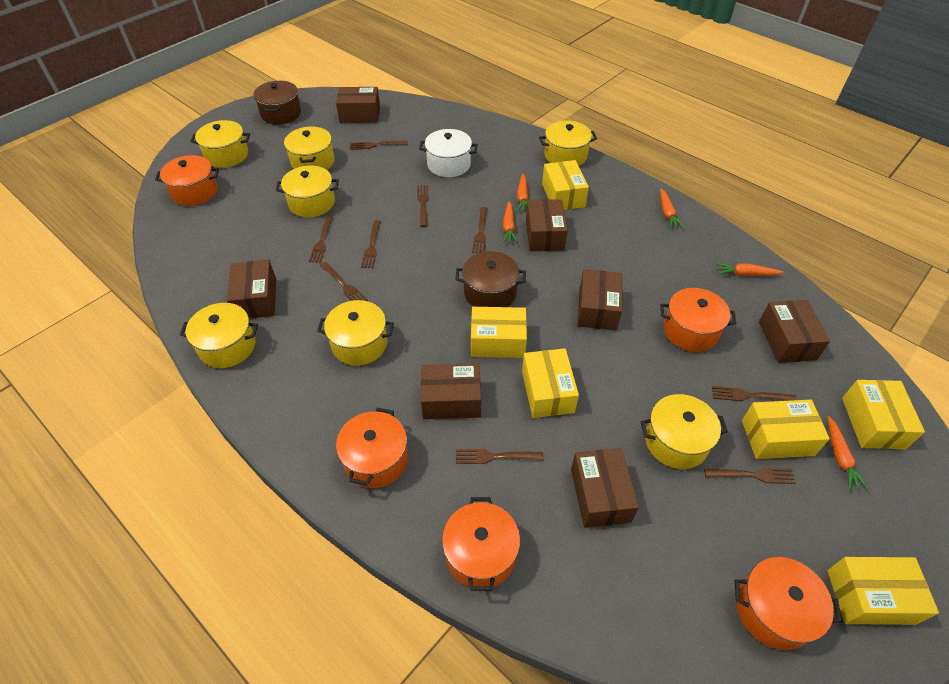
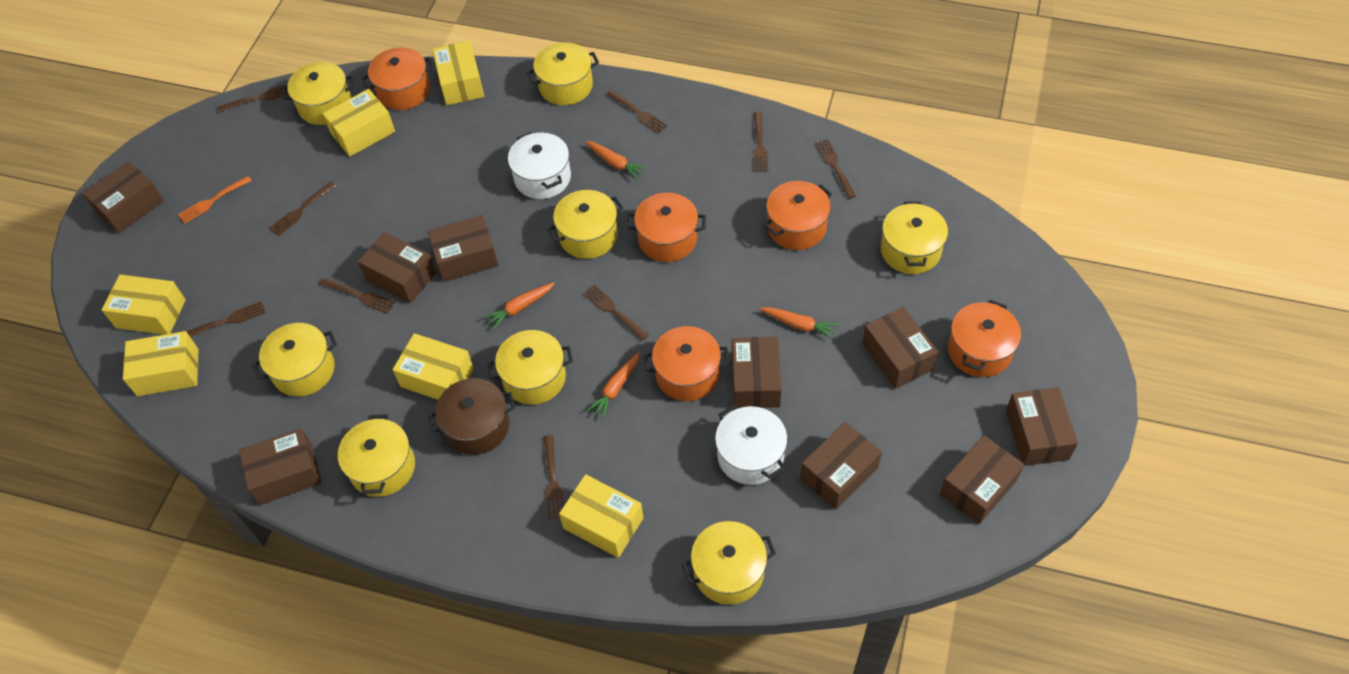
brown box: 7 -> 9
brown pot: 2 -> 1
orange carrot: 5 -> 4
orange fork: 0 -> 1
white pot: 1 -> 2
yellow pot: 7 -> 8

